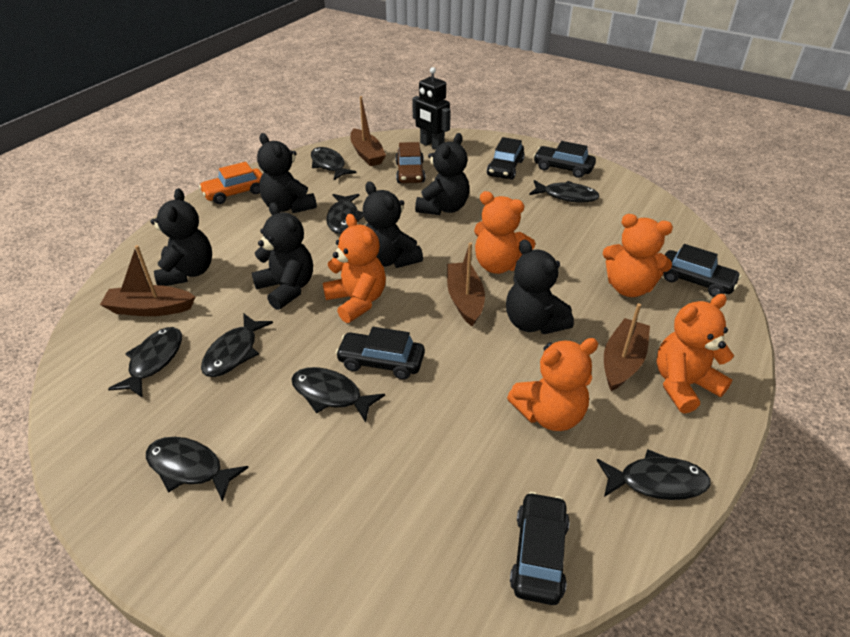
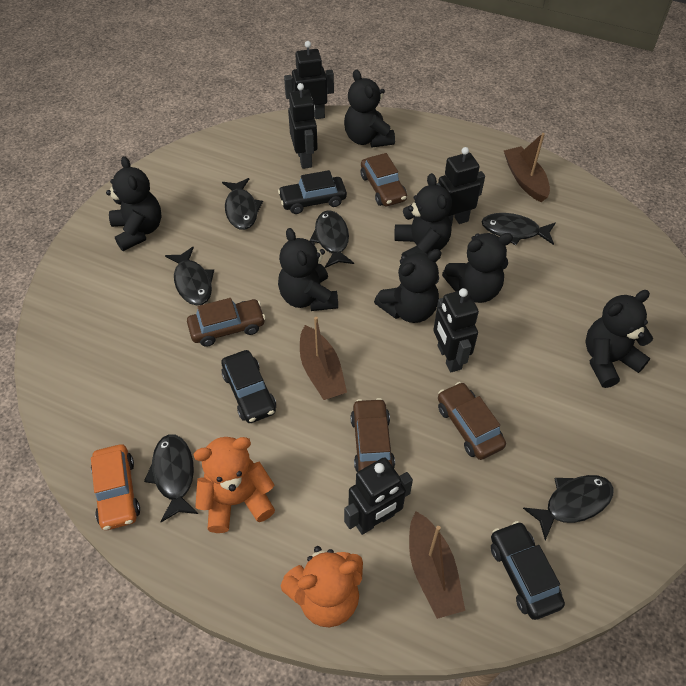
black car: 5 -> 3
black fish: 8 -> 6
black robot: 1 -> 5
black teddy bear: 6 -> 7
brown boat: 4 -> 3
brown car: 1 -> 4
orange teddy bear: 5 -> 2

